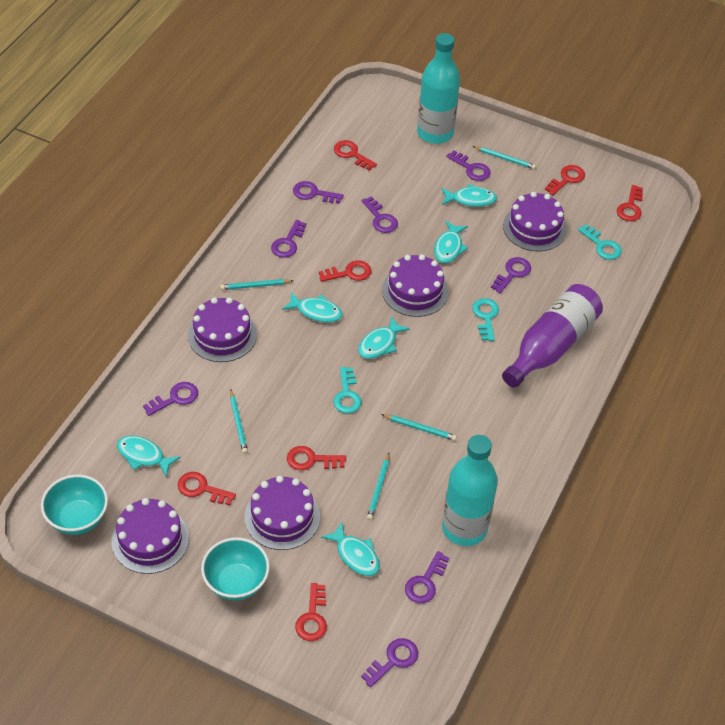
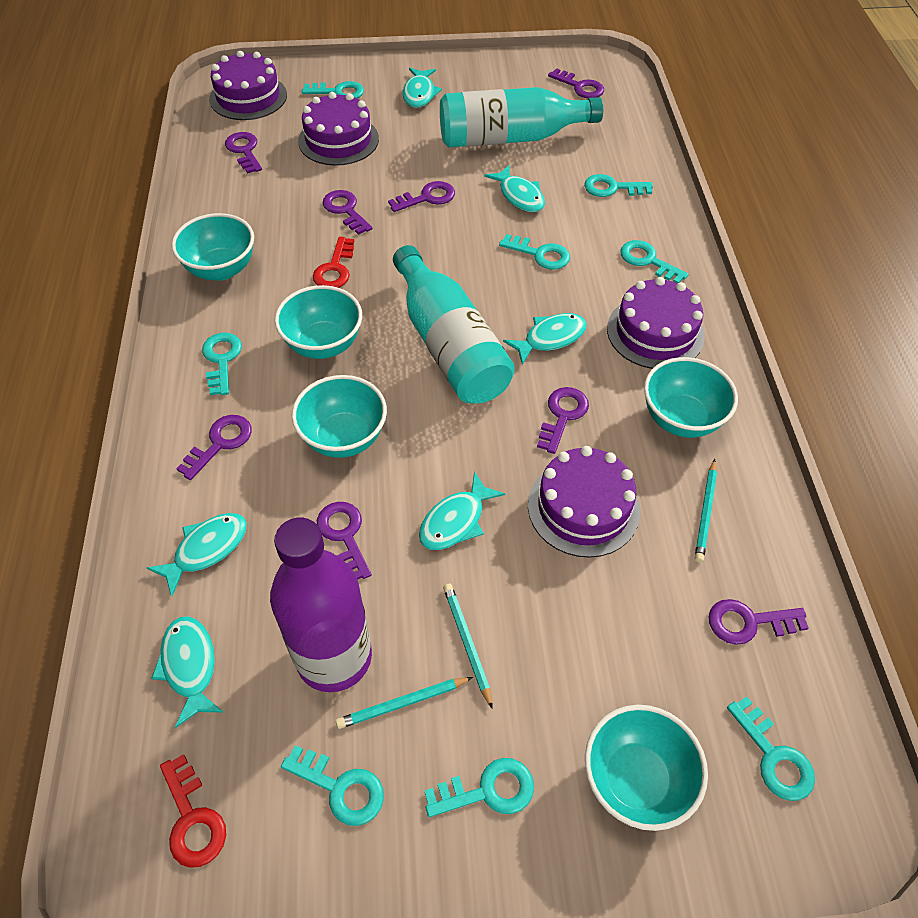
purple cake: 5 -> 4
red key: 7 -> 2
turquoise bowl: 2 -> 5
turquoise key: 3 -> 8
turquoise pencil: 5 -> 3

